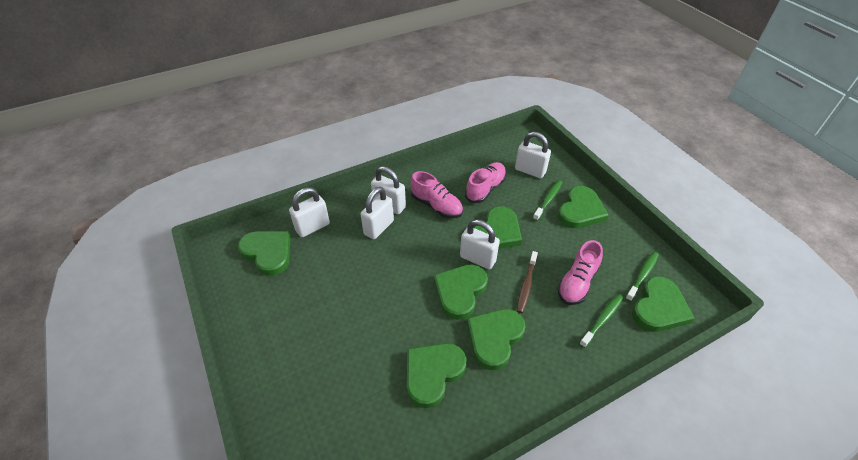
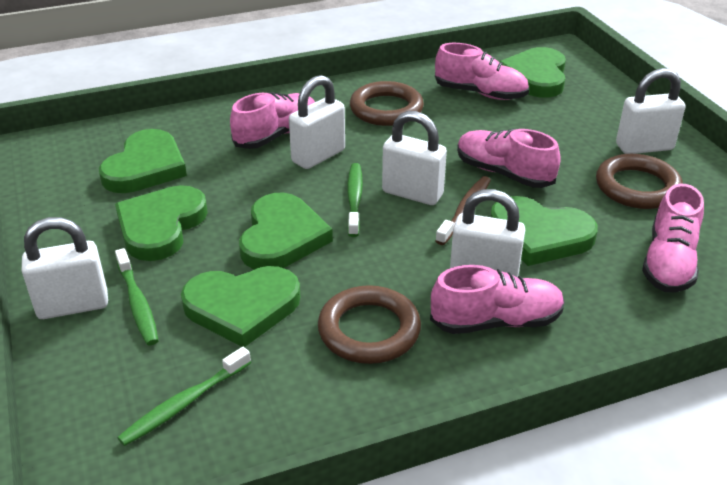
brown ring: 0 -> 3
green heart: 7 -> 6
pink shoe: 3 -> 5

